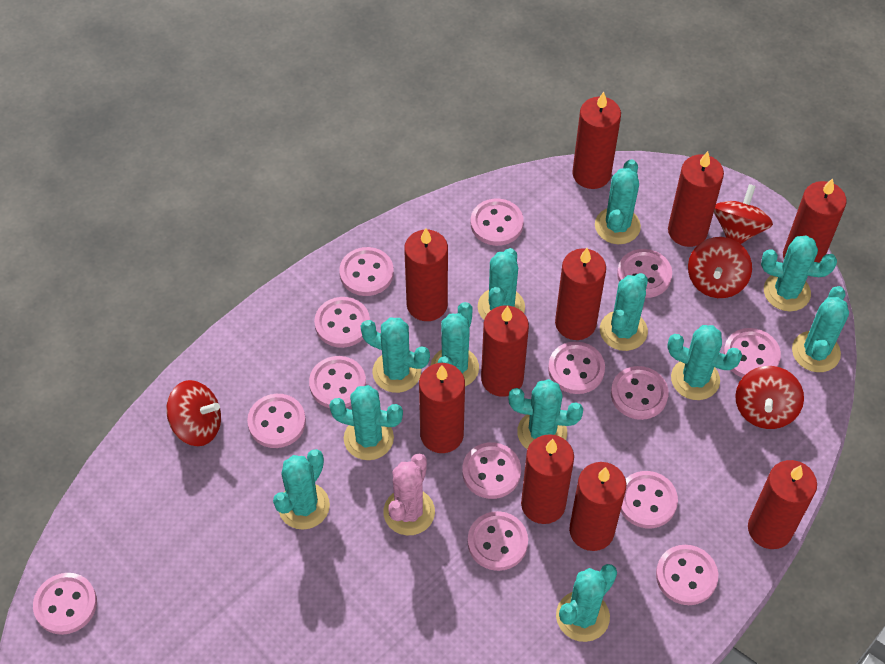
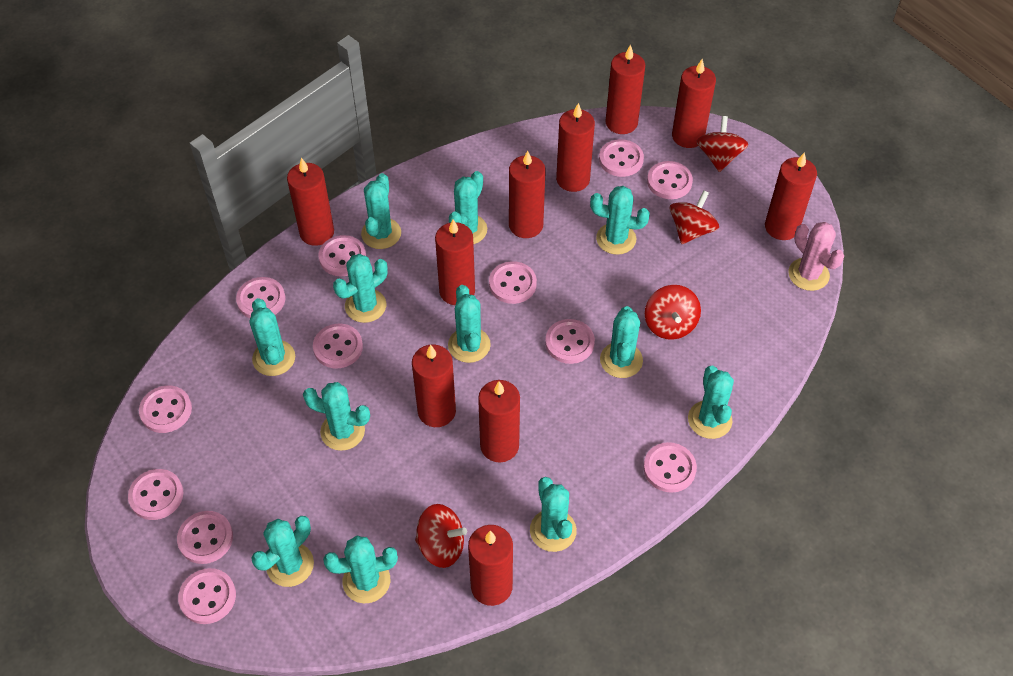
pink button: 14 -> 12

